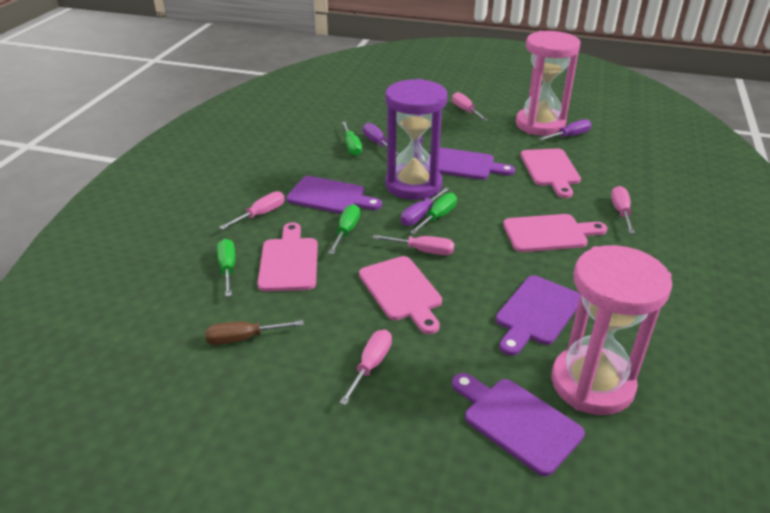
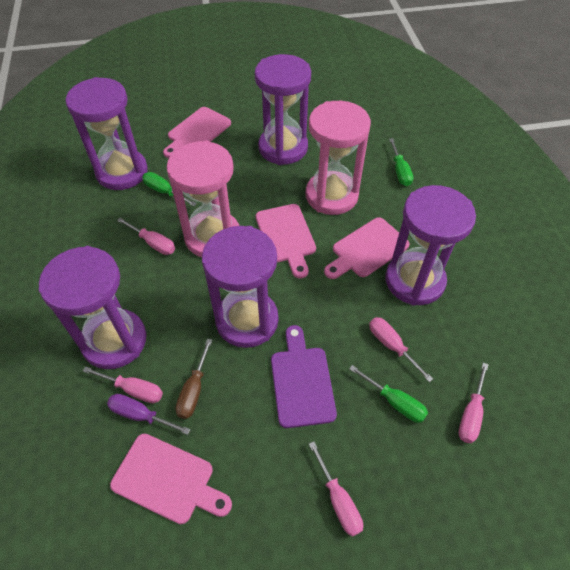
green screwdriver: 4 -> 3
purple cutting board: 4 -> 1
purple hourglass: 1 -> 5
purple screwdriver: 3 -> 1

